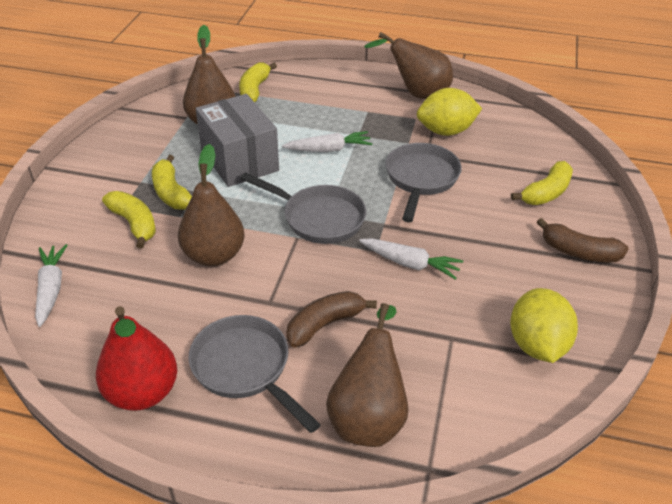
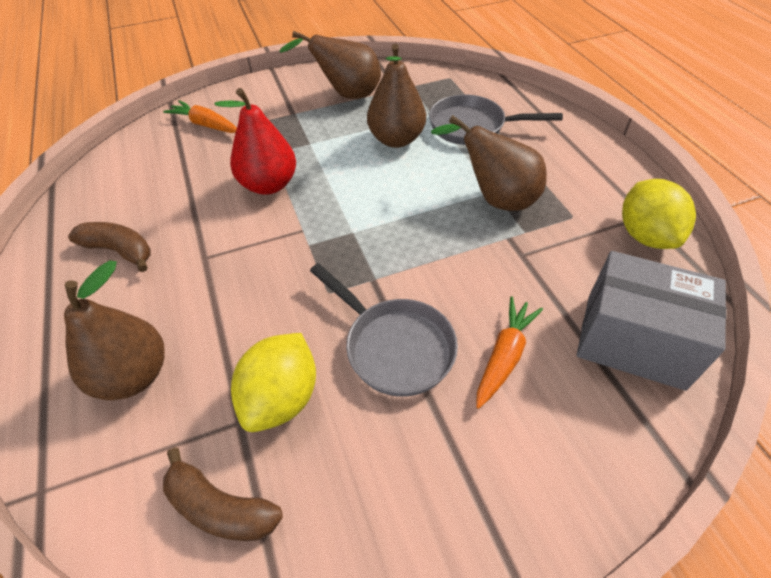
grey pan: 3 -> 2
orange carrot: 0 -> 2
white carrot: 3 -> 0
yellow banana: 4 -> 0

